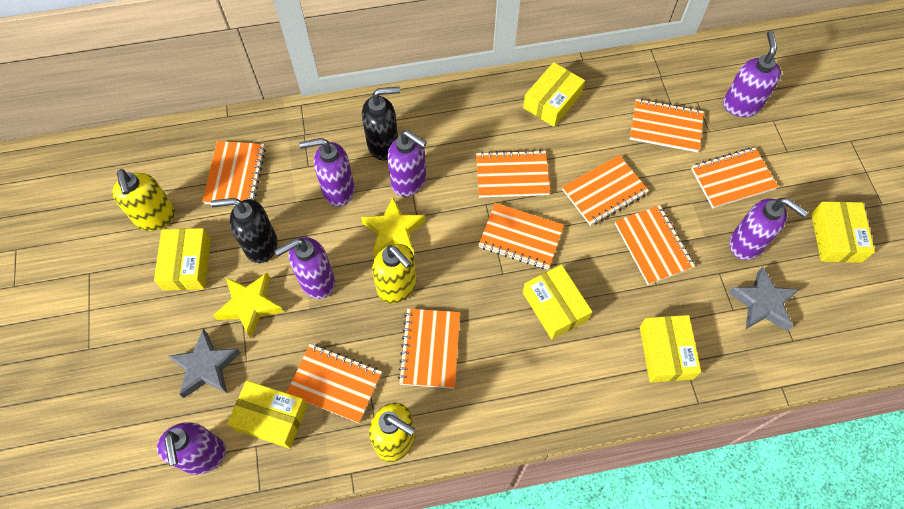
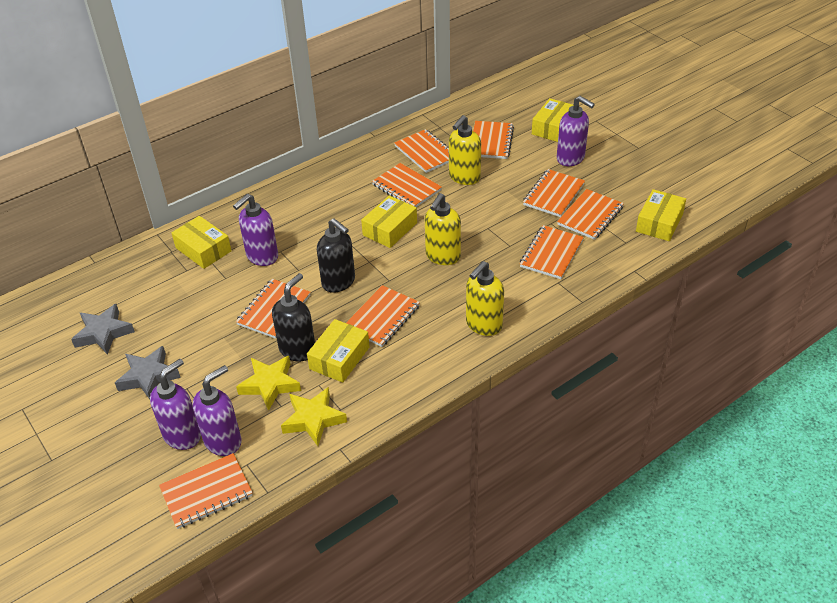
purple soap dispenser: 6 -> 4
yellow box: 6 -> 5

